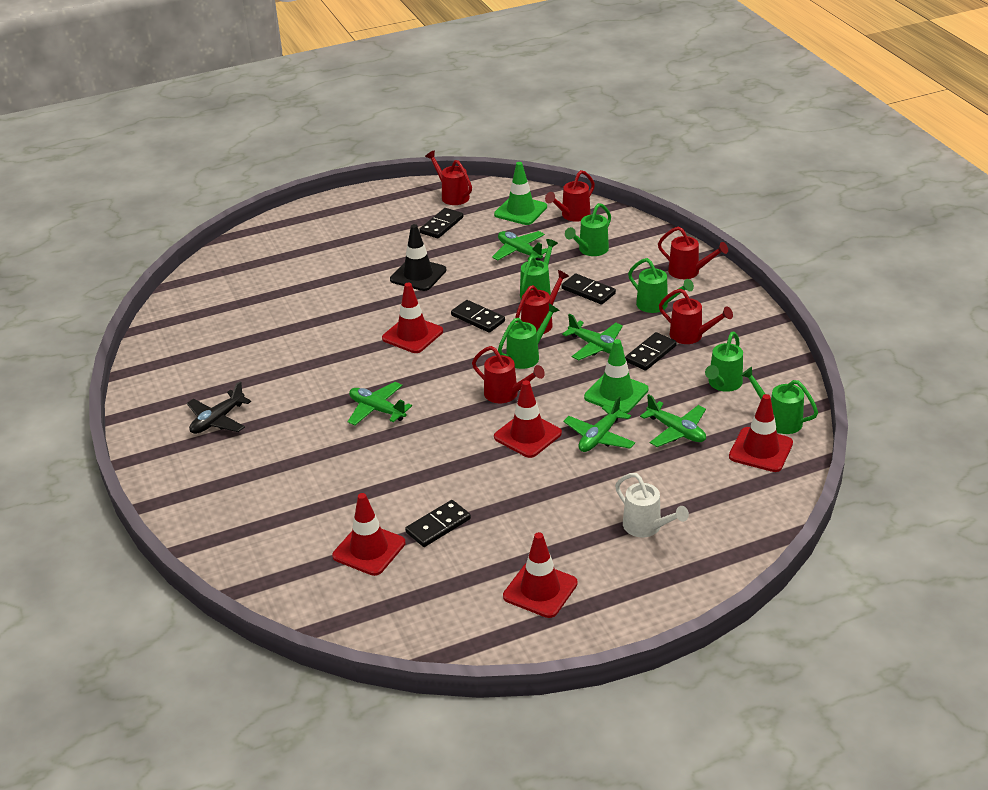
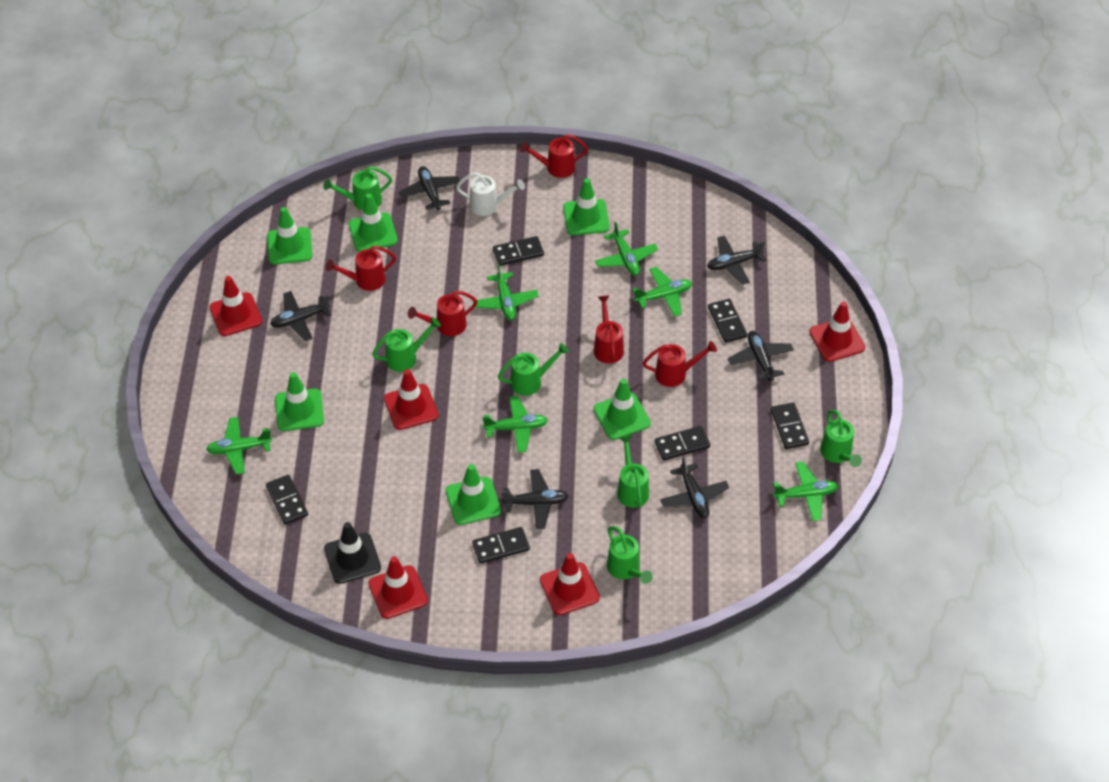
black domino: 5 -> 6
black plane: 1 -> 6
green plane: 5 -> 6
green traffic cone: 2 -> 6
red watering can: 6 -> 5

